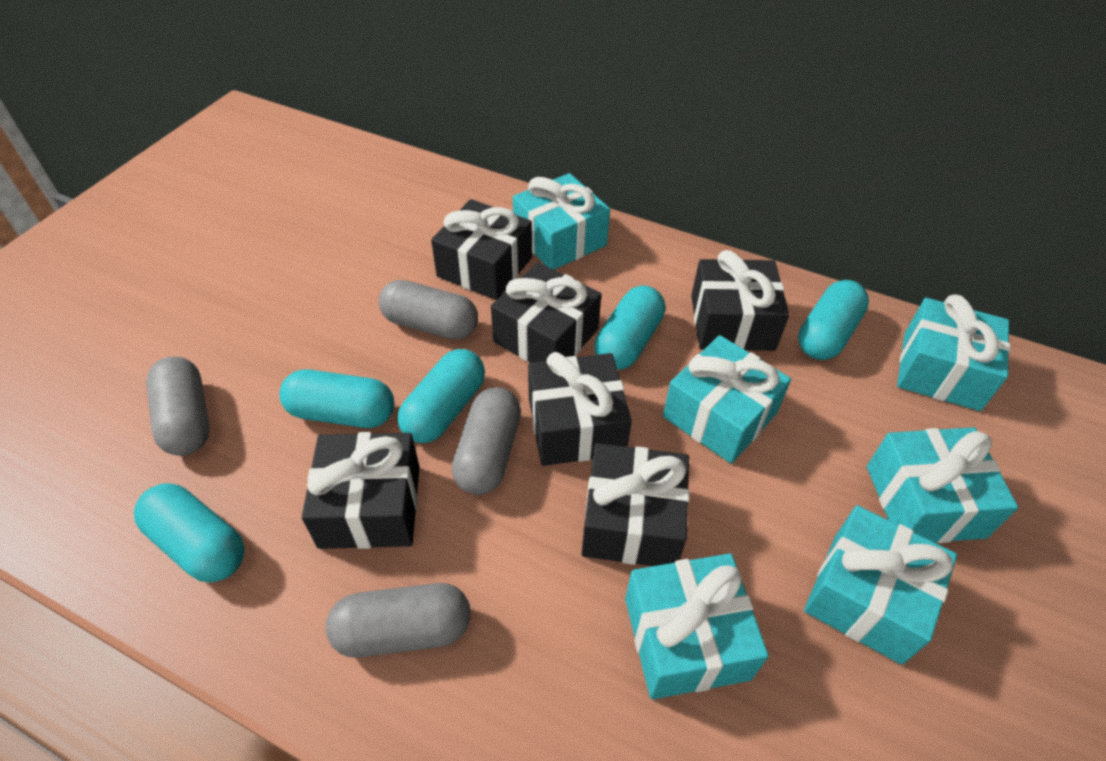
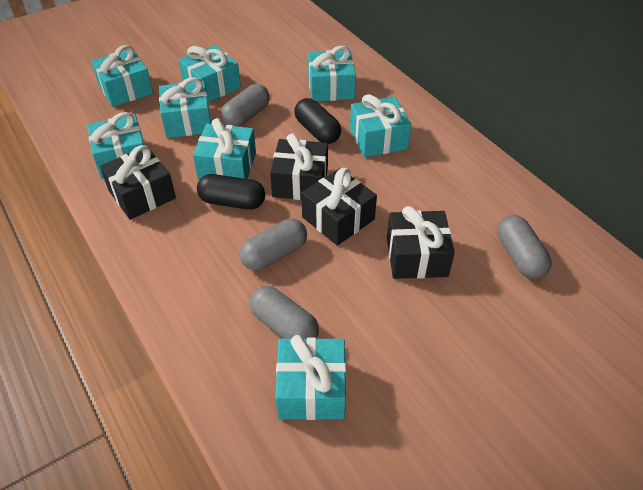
black capsule: 0 -> 2
black gift: 6 -> 4
turquoise capsule: 5 -> 0
turquoise gift: 6 -> 8

